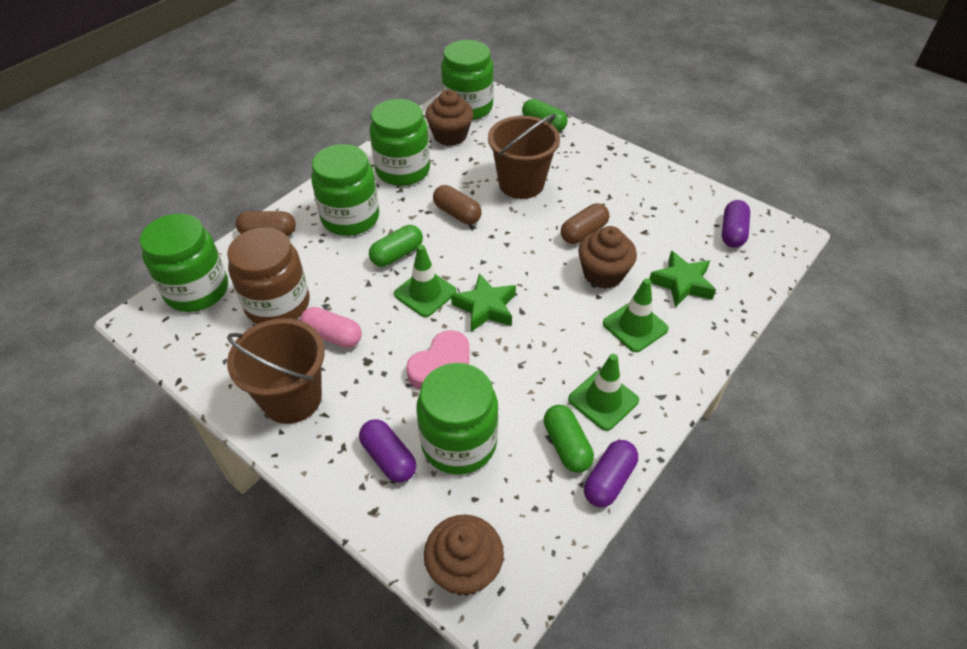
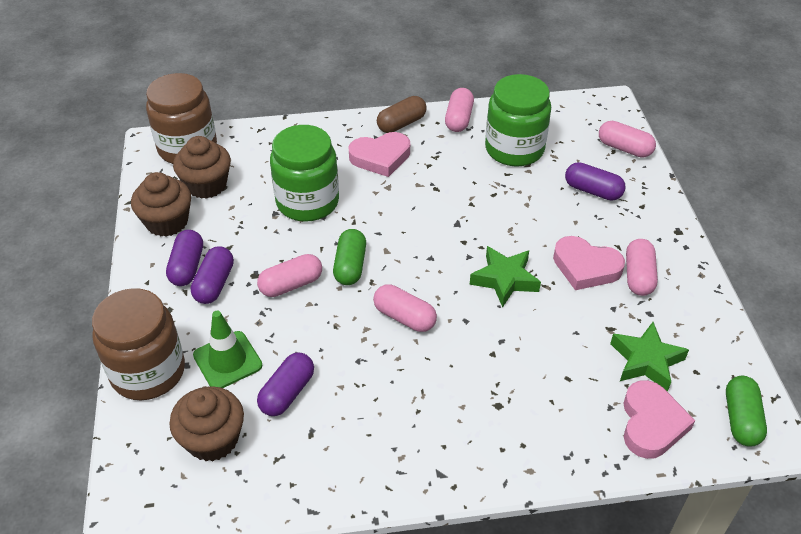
brown bucket: 2 -> 0
brown capsule: 3 -> 1
brown jar: 1 -> 2
green capsule: 3 -> 2
green jar: 5 -> 2
green traffic cone: 3 -> 1
pink capsule: 1 -> 5
pink heart: 1 -> 3
purple capsule: 3 -> 4

